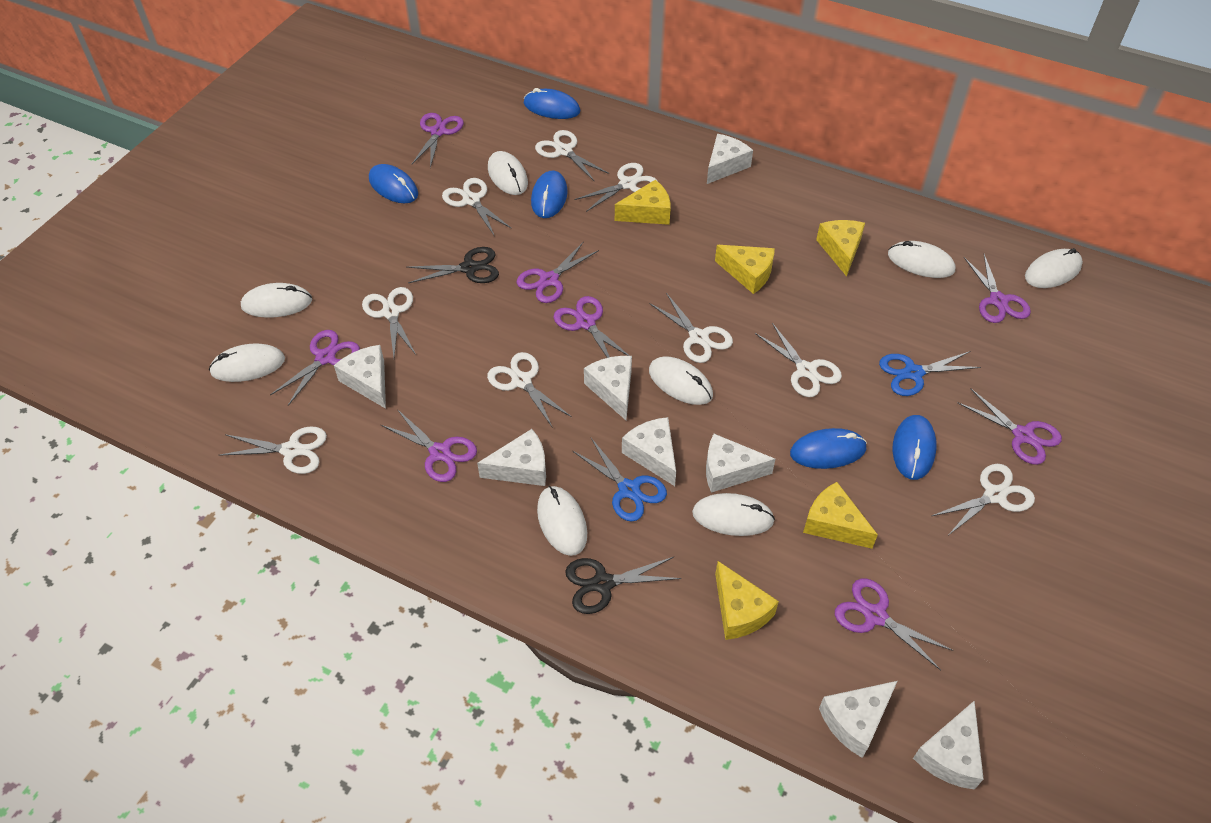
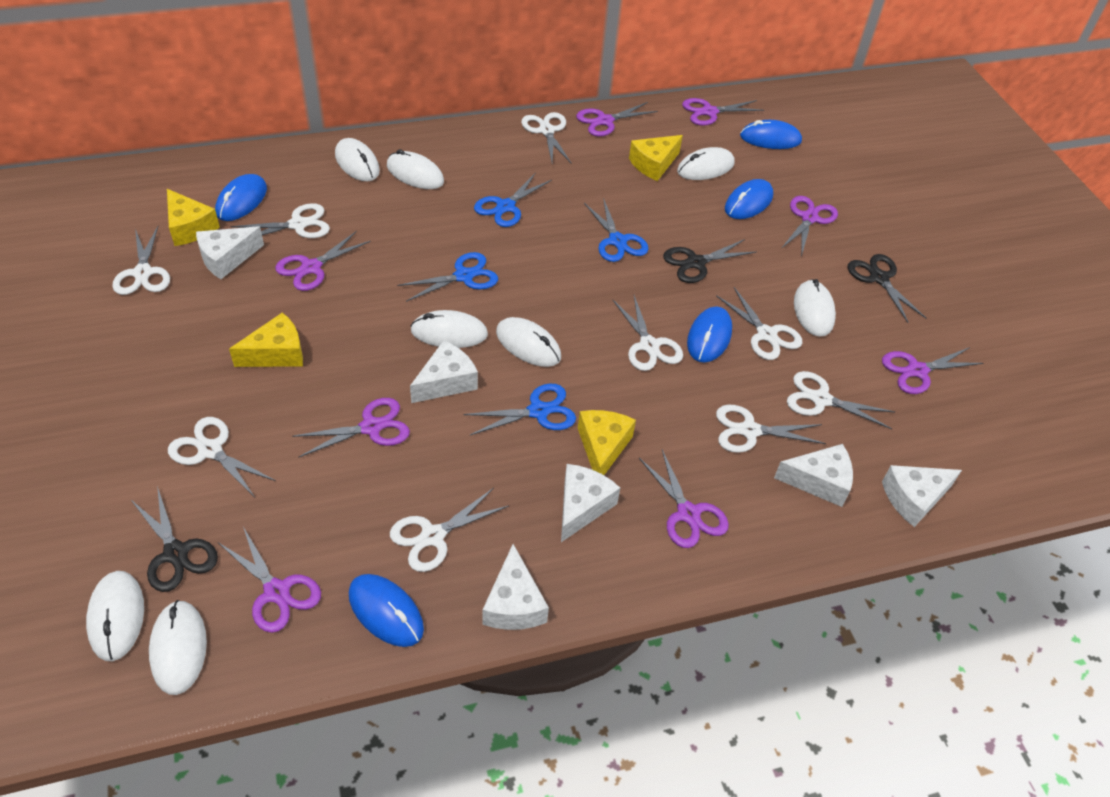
black scissors: 2 -> 3
blue scissors: 2 -> 4
white cheese: 8 -> 6
yellow cheese: 5 -> 4

